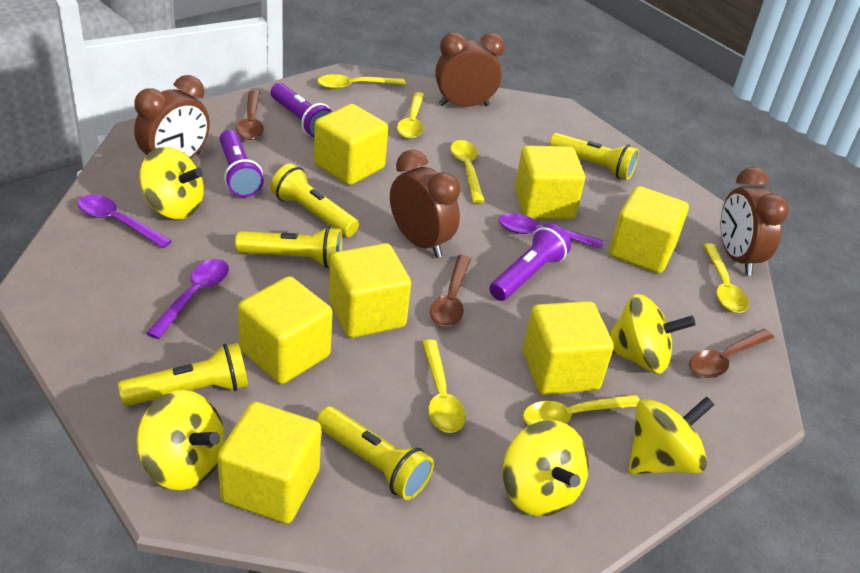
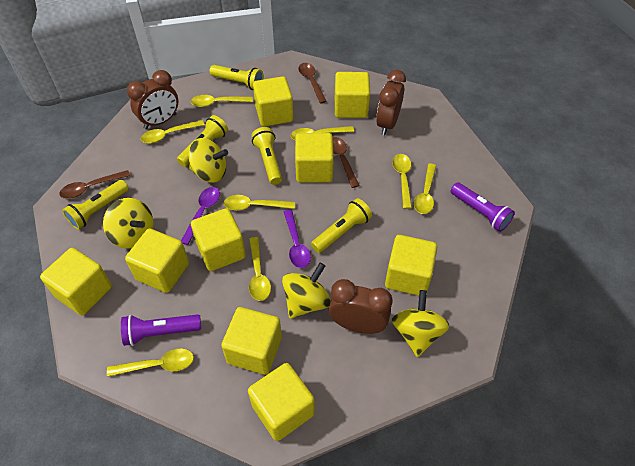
brown clock: 4 -> 3
purple flashlight: 3 -> 2
purple spoon: 3 -> 2
yellow cube: 7 -> 9
yellow spinning top: 5 -> 4
yellow spoon: 6 -> 8

